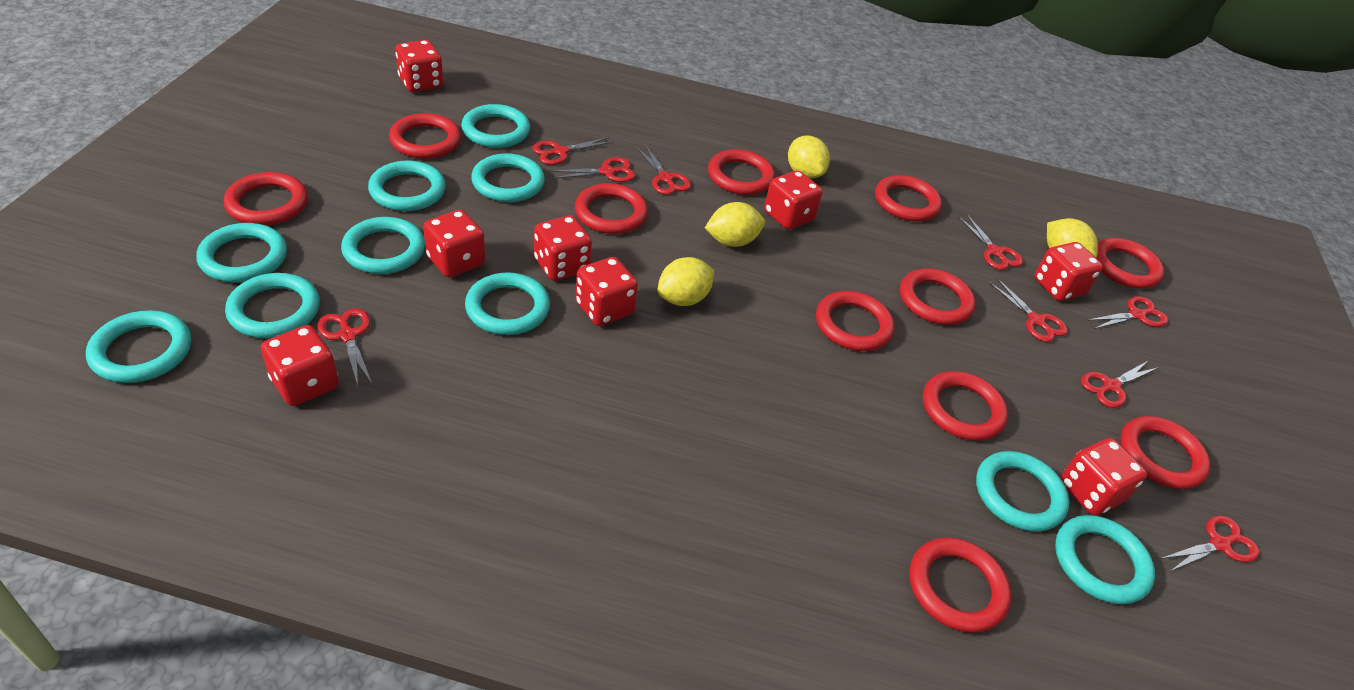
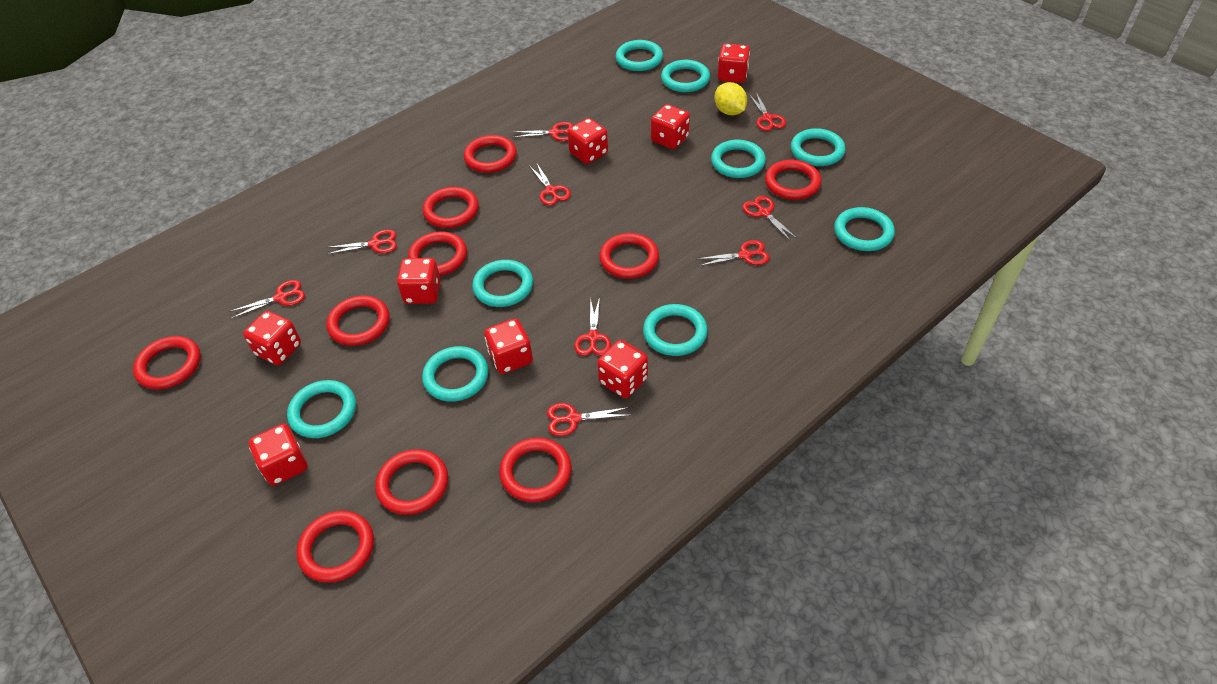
red ring: 11 -> 10
turquoise ring: 10 -> 9
yellow lemon: 4 -> 1

